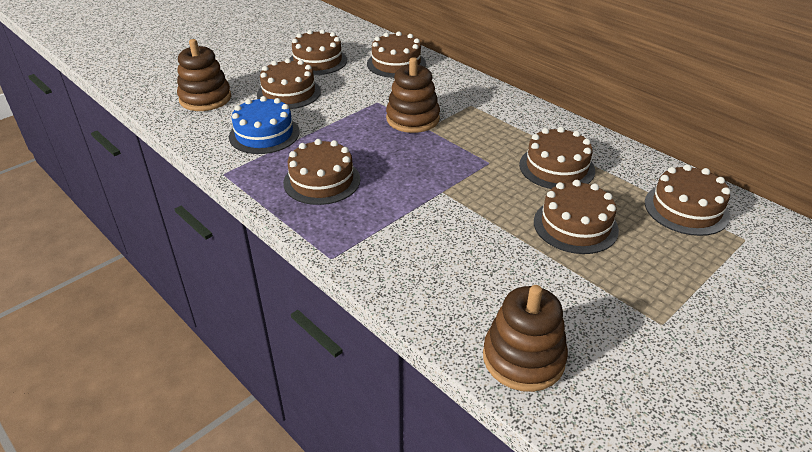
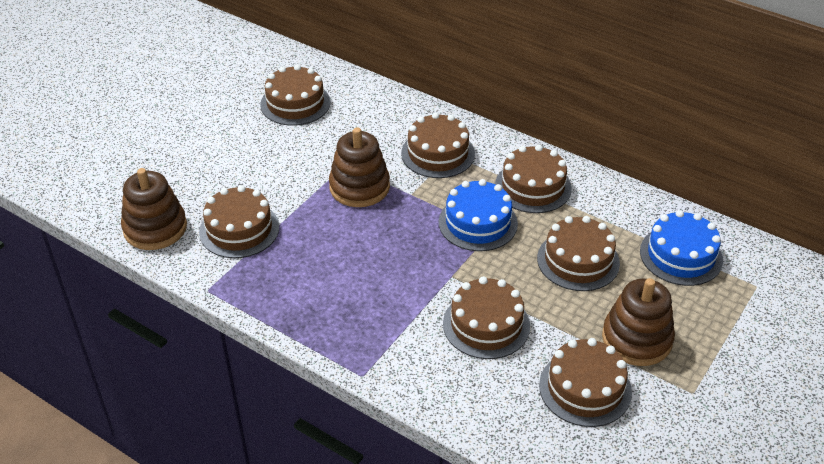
blue cake: 1 -> 2

